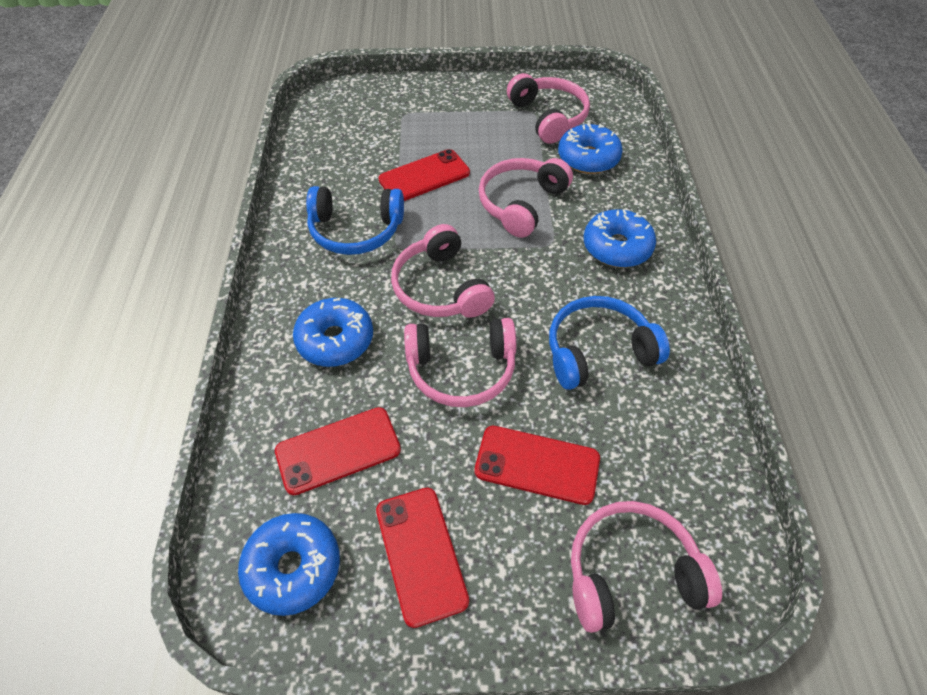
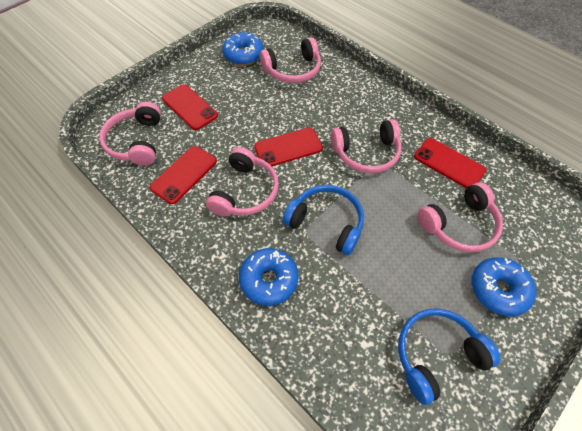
blue donut: 4 -> 3

